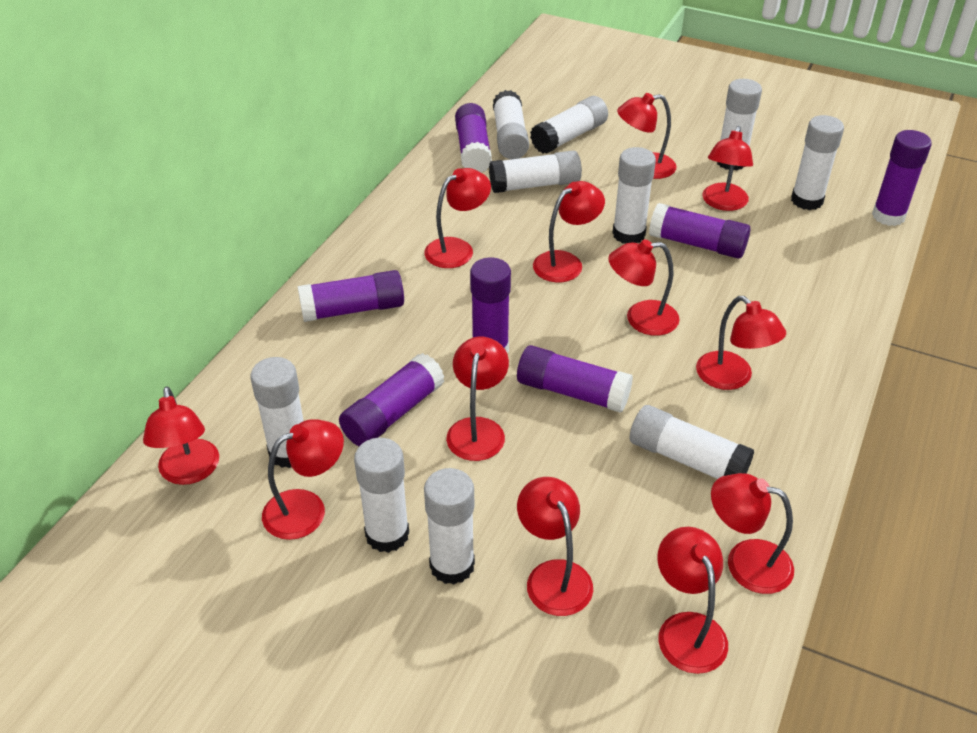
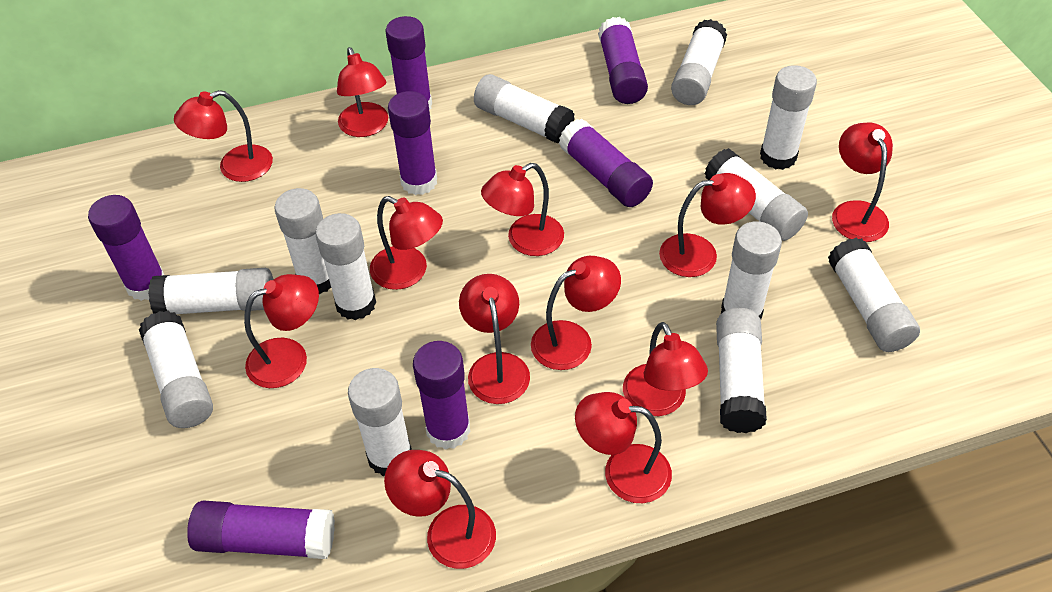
white glue stick: 10 -> 12

